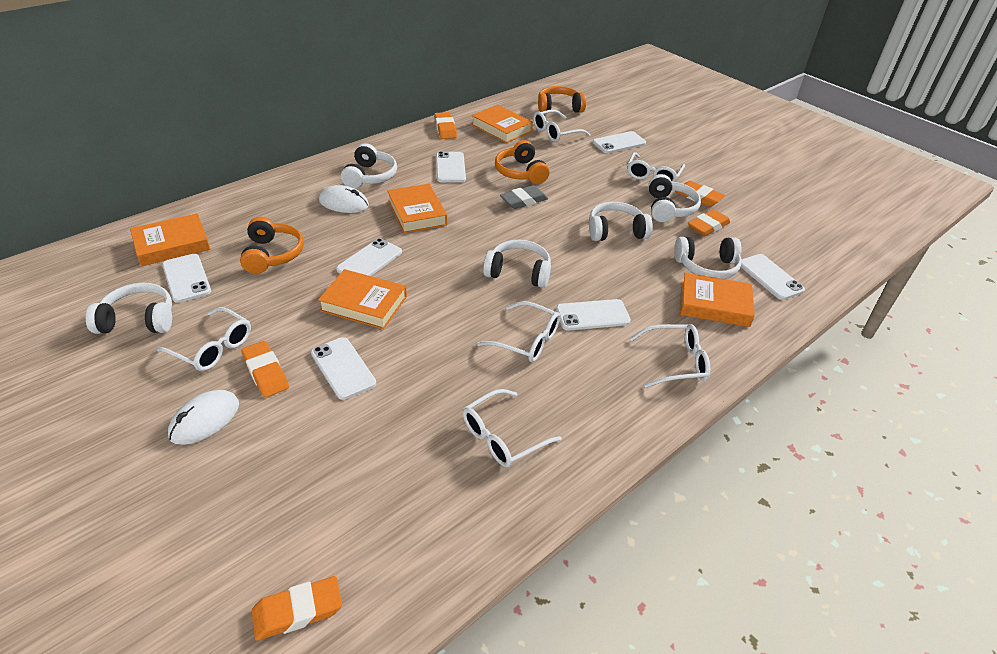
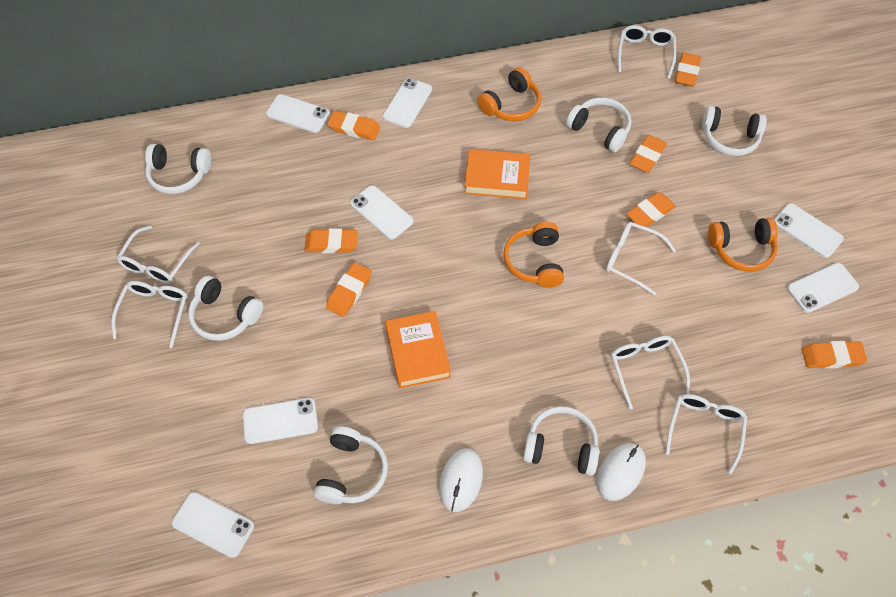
grey eraser: 1 -> 0
orange book: 5 -> 2
orange eraser: 5 -> 7

